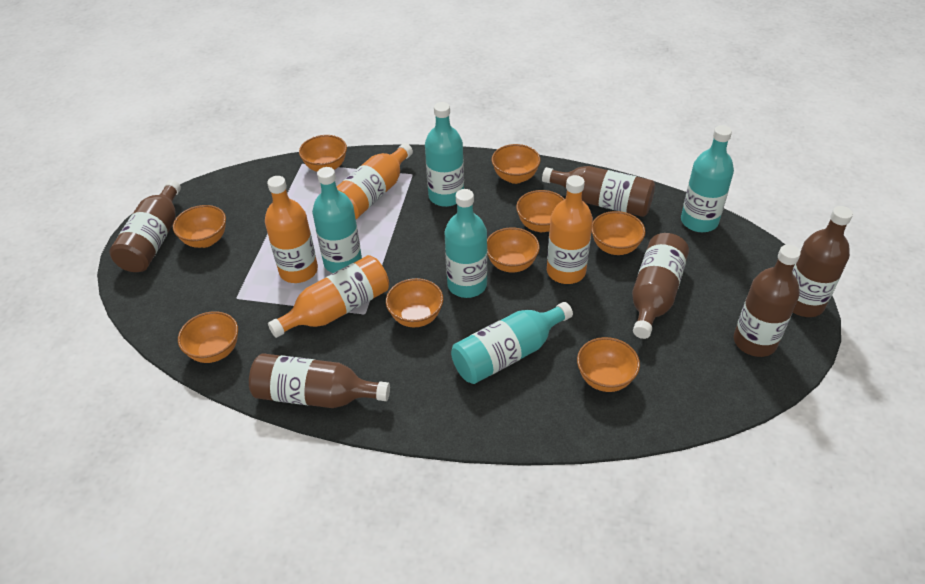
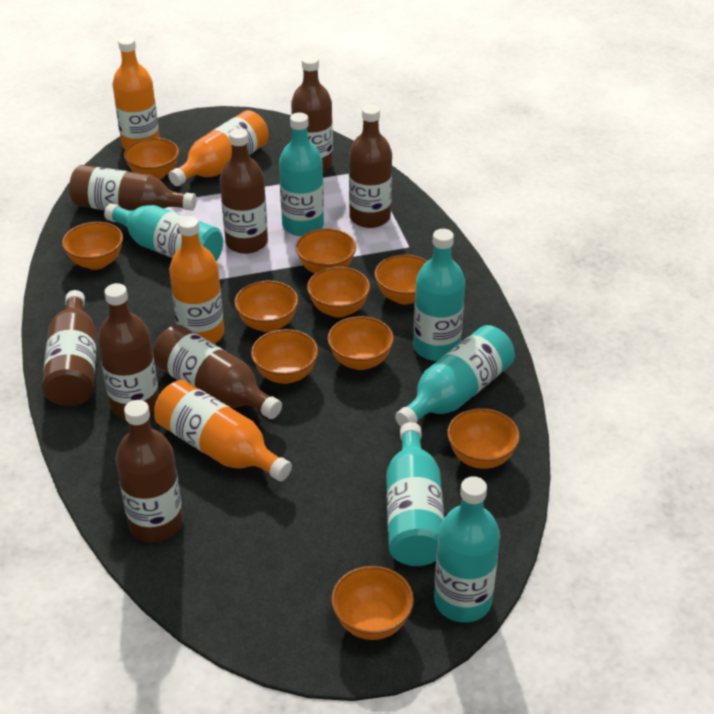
brown bottle: 6 -> 8
orange bowl: 9 -> 10
turquoise bottle: 5 -> 6

